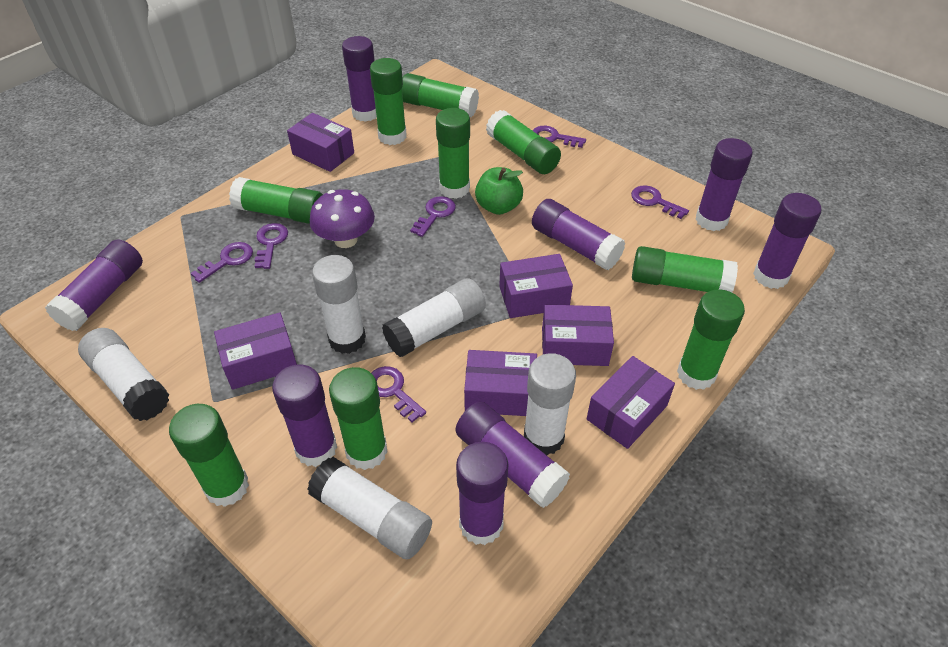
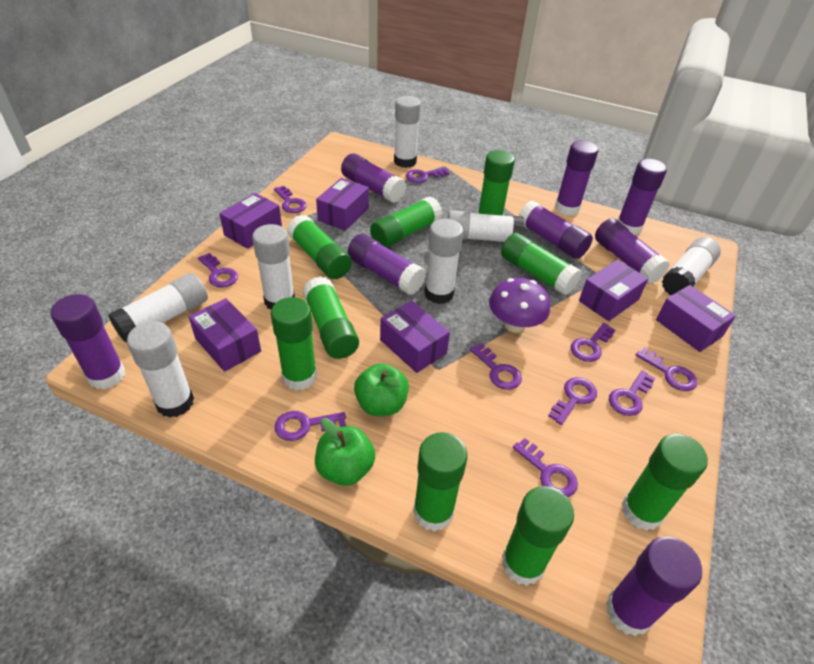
green apple: 1 -> 2
purple key: 6 -> 10
white glue stick: 5 -> 7

